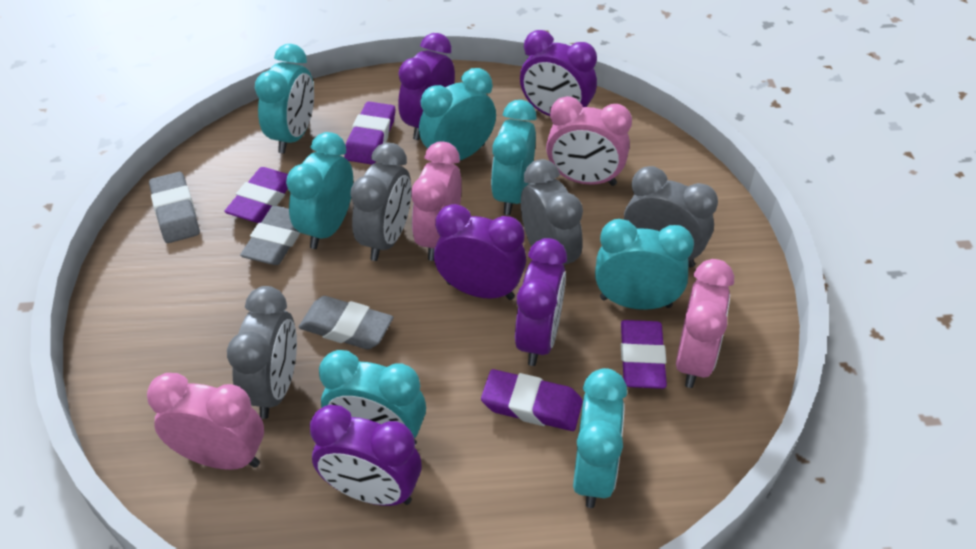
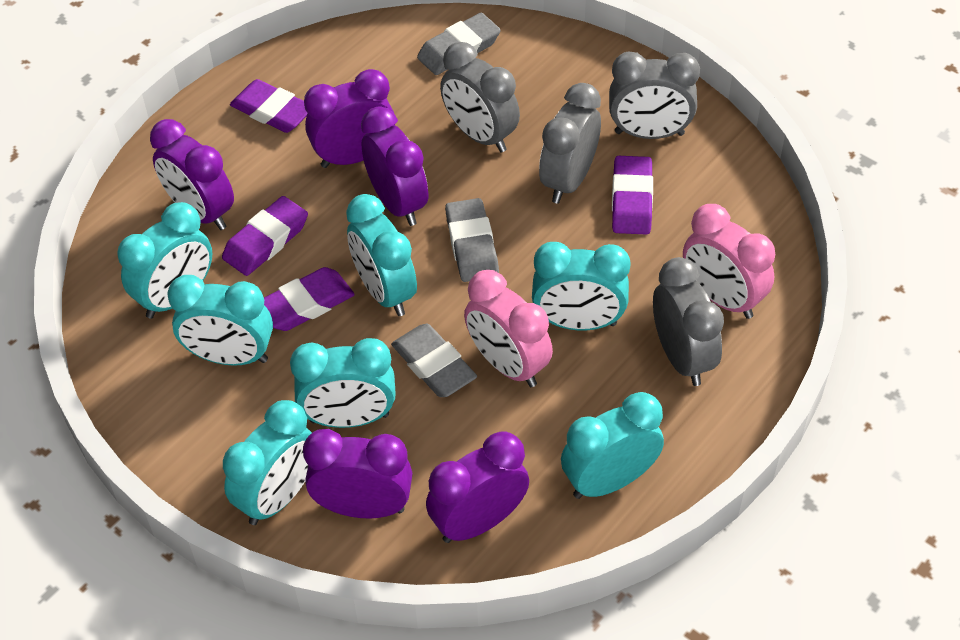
pink clock: 4 -> 2

